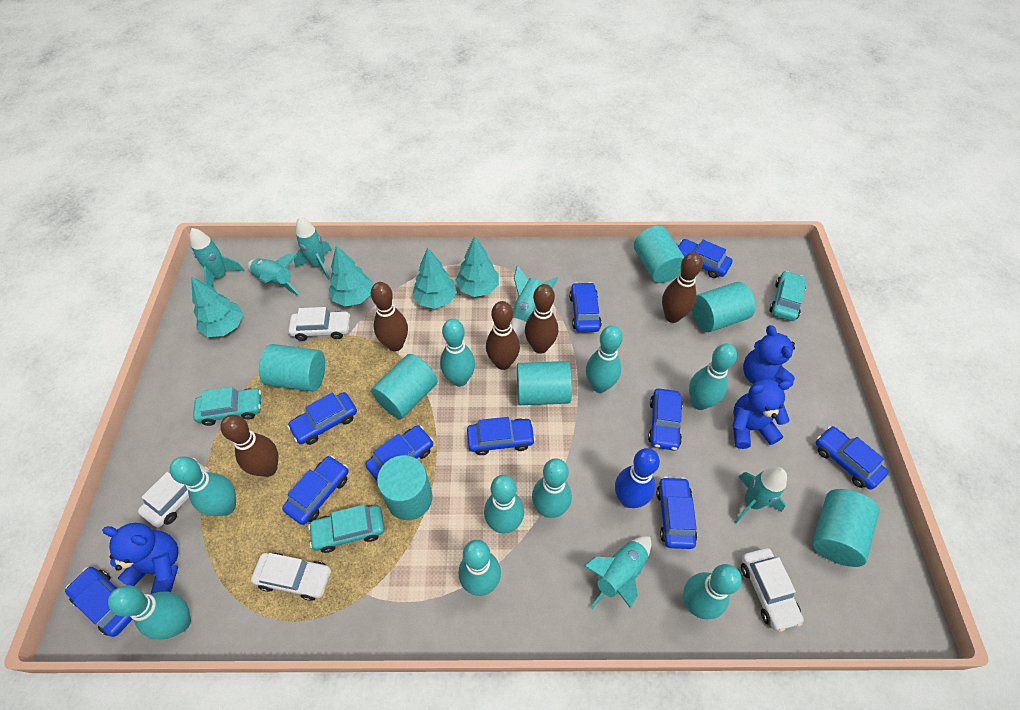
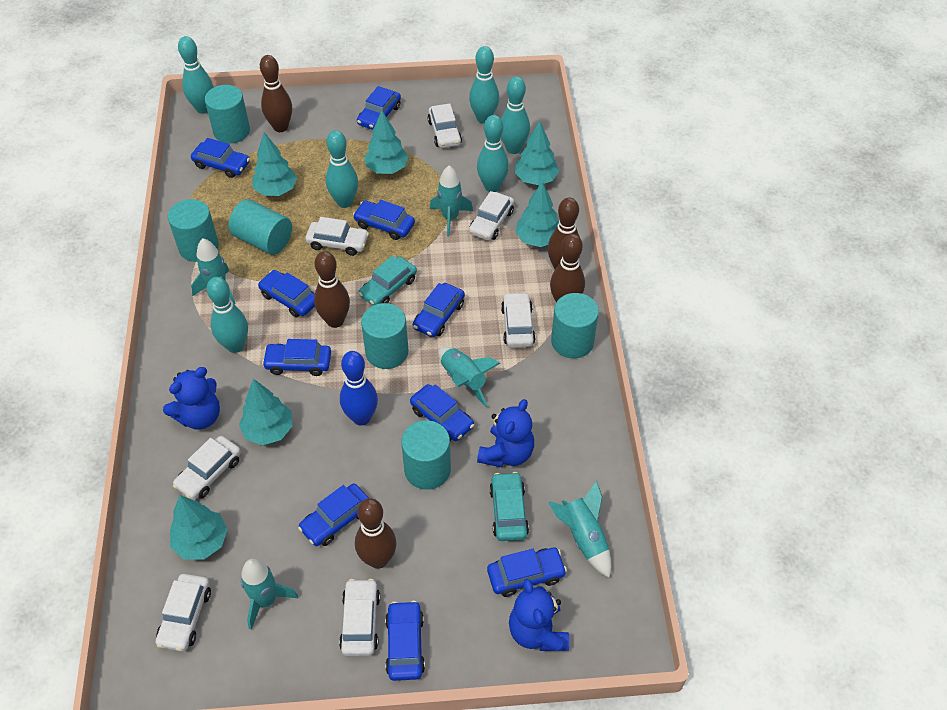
turquoise bowling pin: 9 -> 6
turquoise car: 3 -> 2
turquoise cylinder: 7 -> 6
turquoise rocket: 6 -> 5
turquoise tree: 4 -> 6
white car: 4 -> 7

